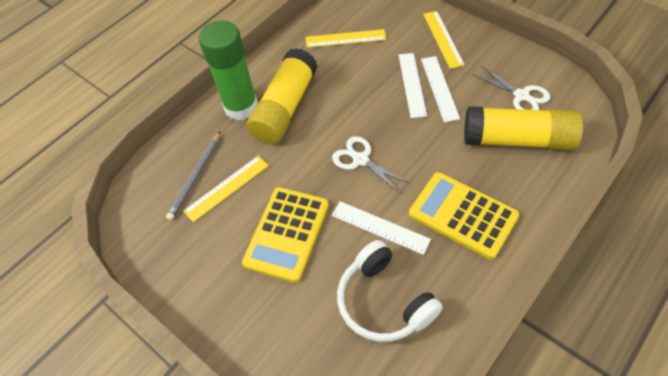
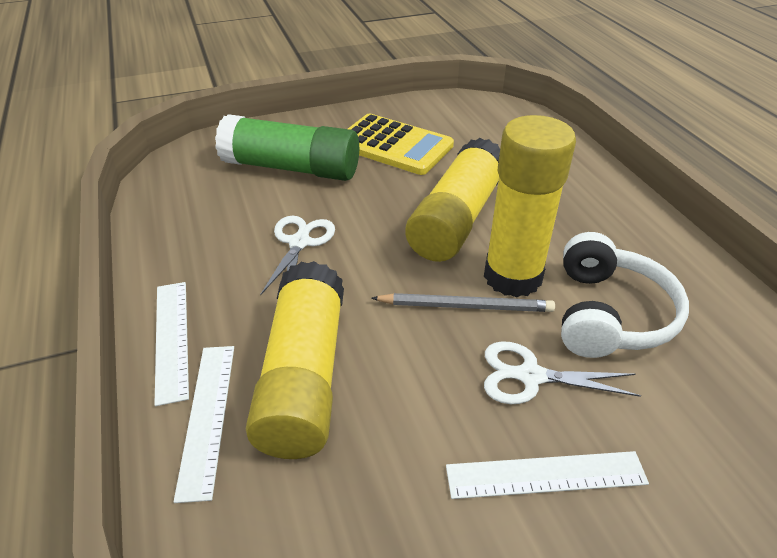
yellow calculator: 2 -> 1
yellow glue stick: 2 -> 3
yellow ruler: 3 -> 0

